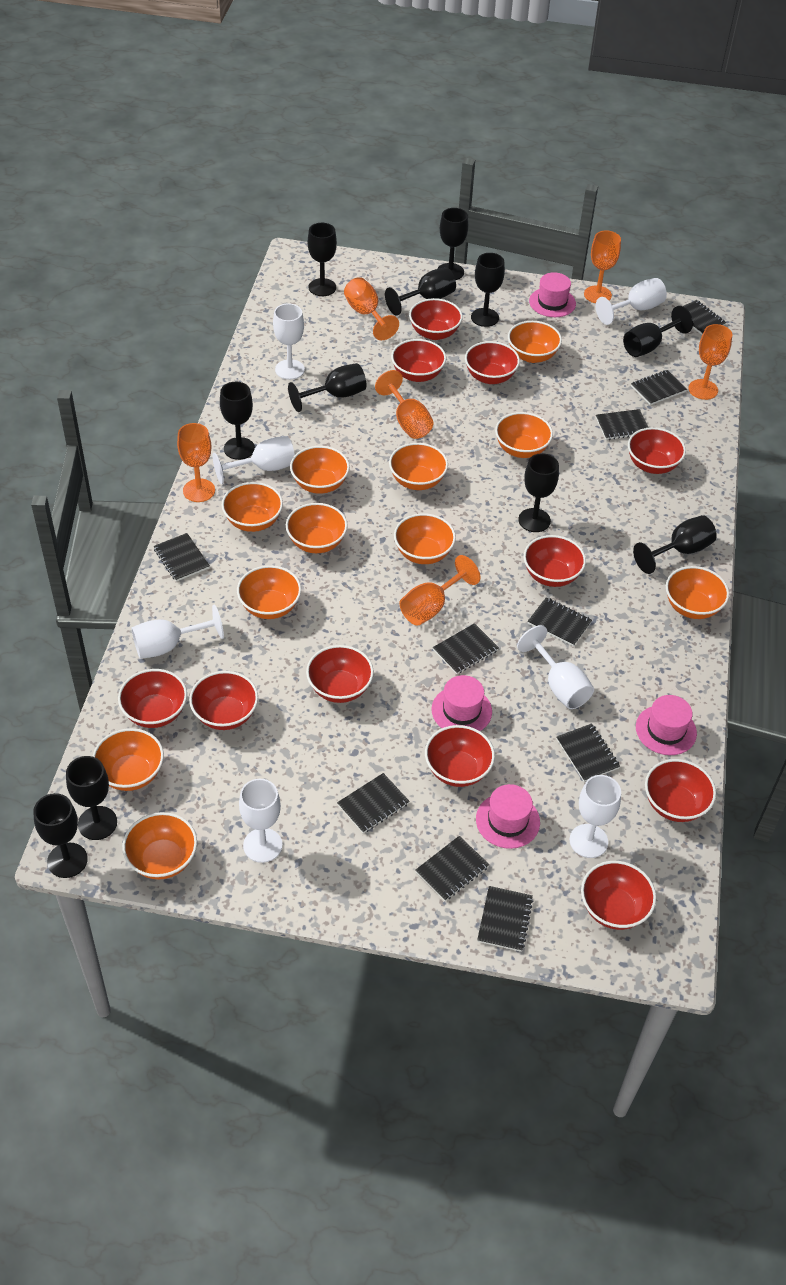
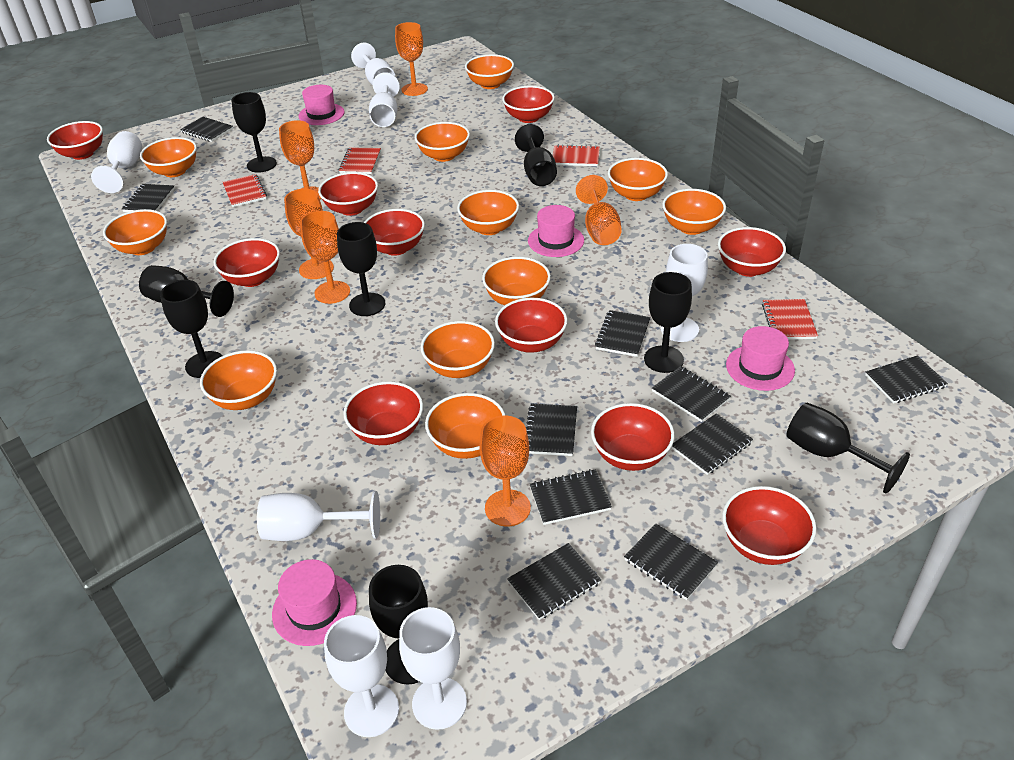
black goblet: 11 -> 8
red bowl: 11 -> 10
red notebook: 0 -> 4

